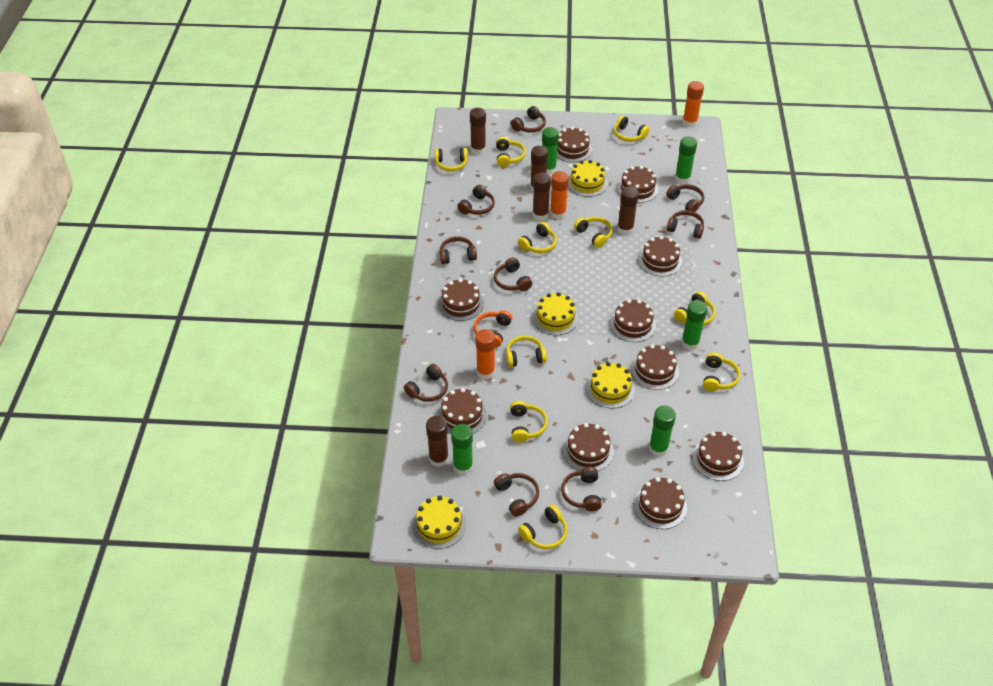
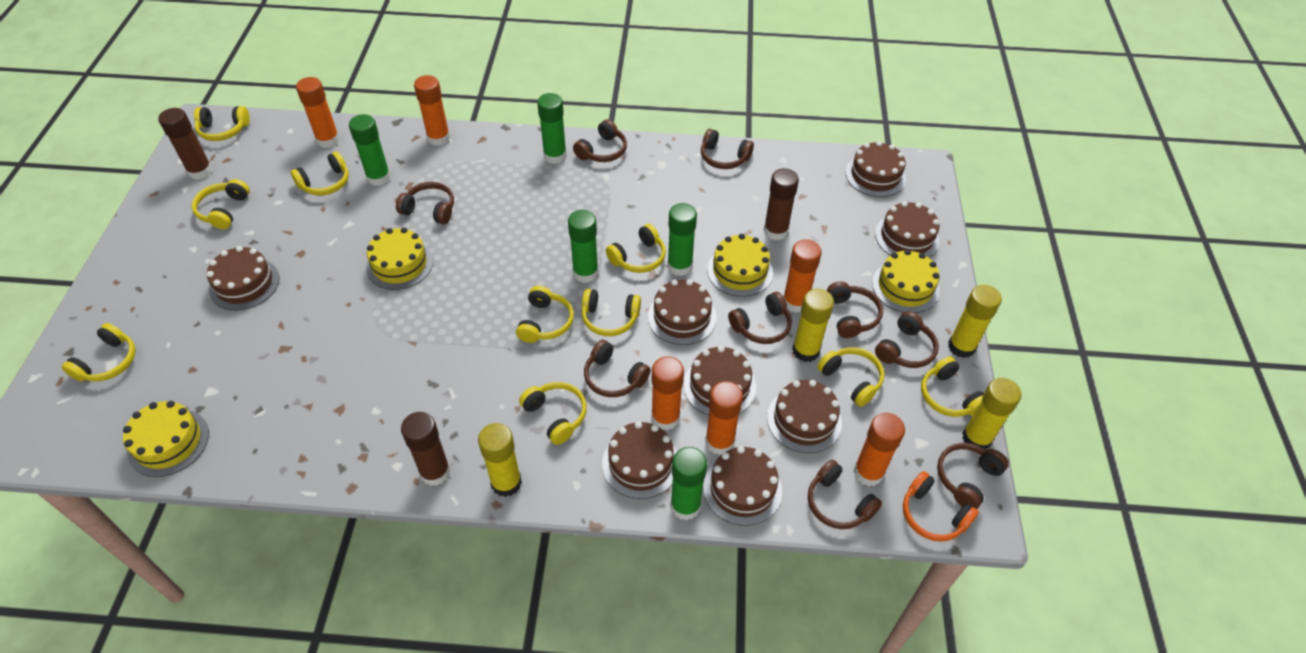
brown cake: 10 -> 8
brown glue stick: 5 -> 3
orange glue stick: 3 -> 6
yellow glue stick: 0 -> 4

